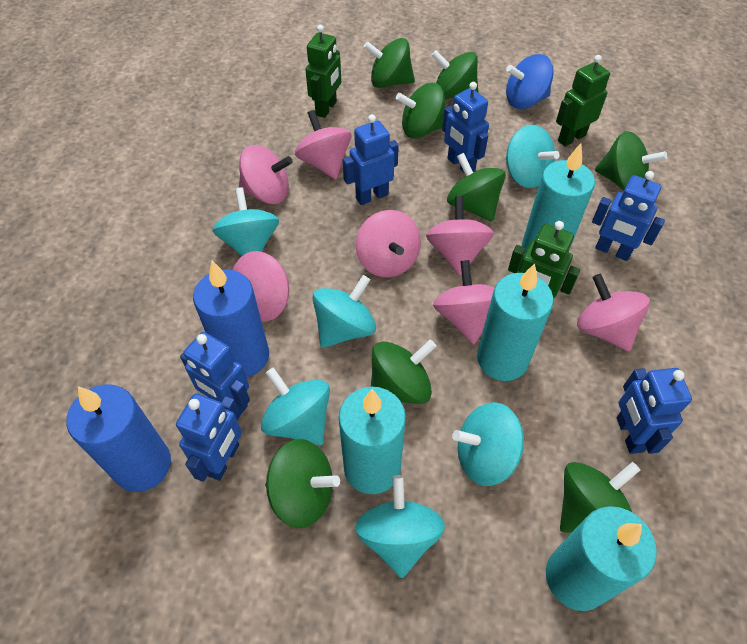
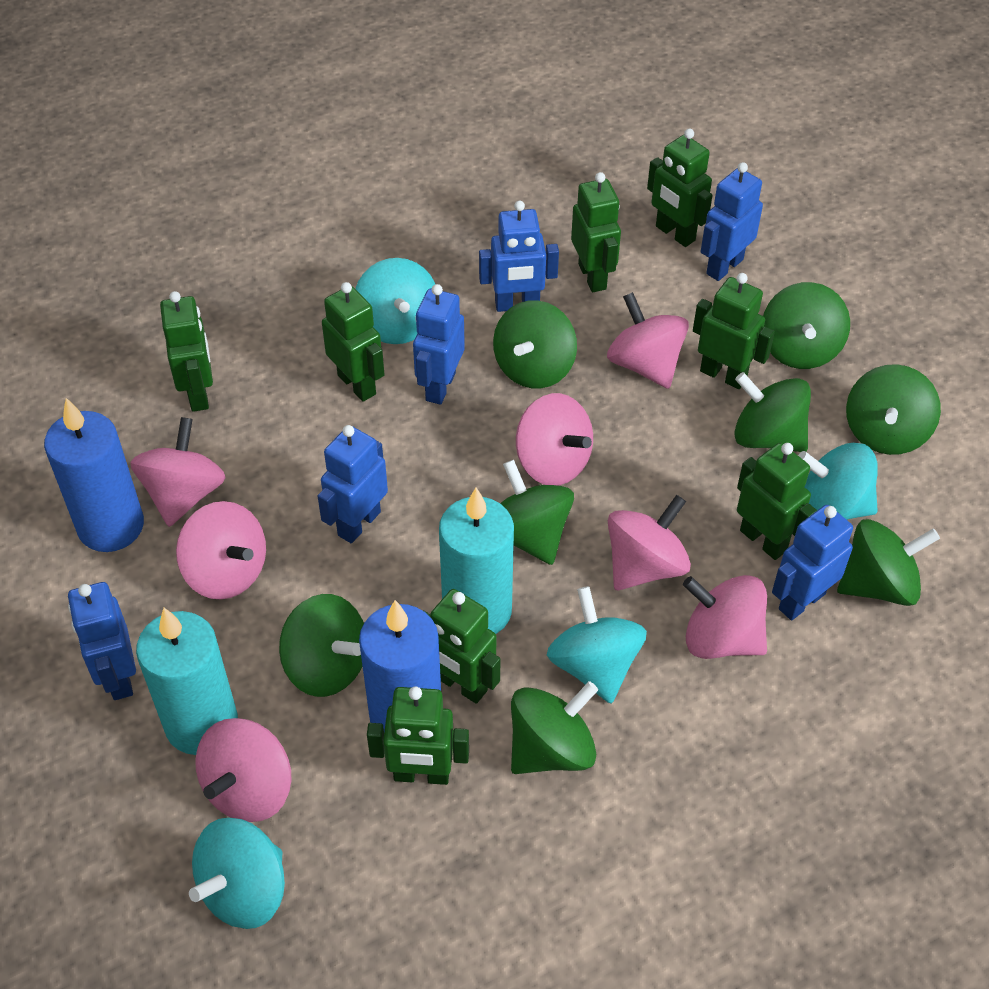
blue spinning top: 1 -> 0
green robot: 3 -> 8
turquoise candle: 4 -> 2
turquoise spinning top: 6 -> 4

